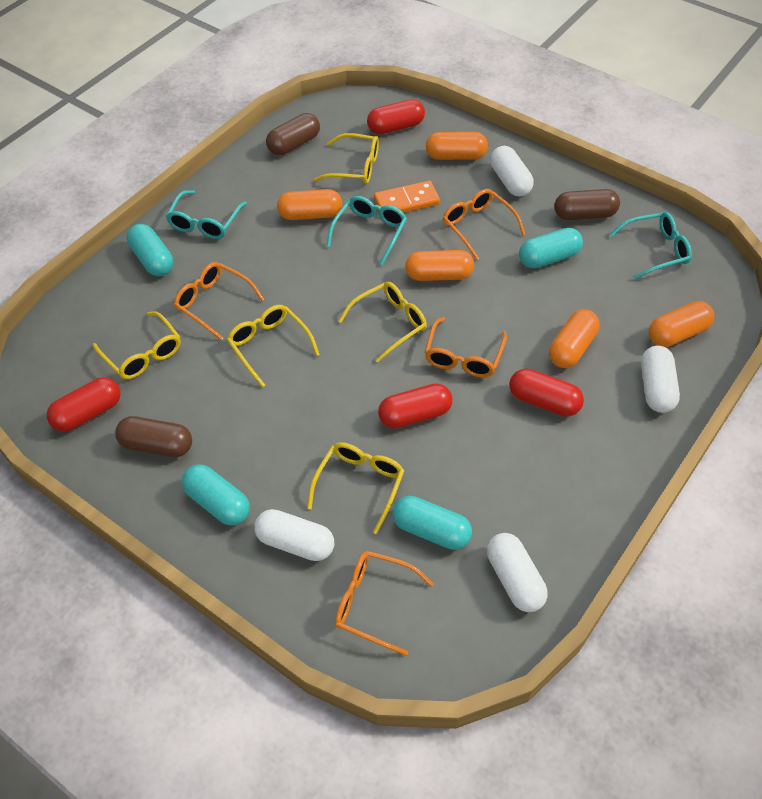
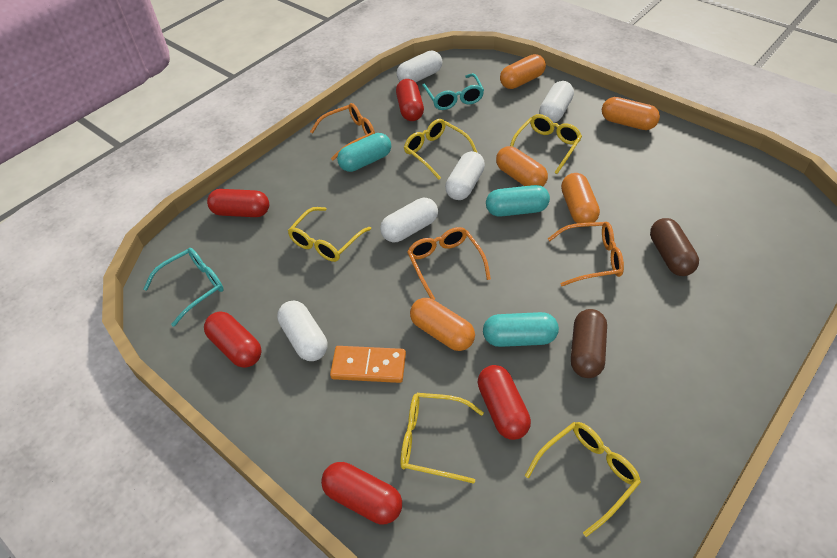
brown capsule: 3 -> 2
orange glasses: 4 -> 3
red capsule: 4 -> 5
turquoise capsule: 4 -> 3
turquoise glasses: 3 -> 2
white capsule: 4 -> 5

